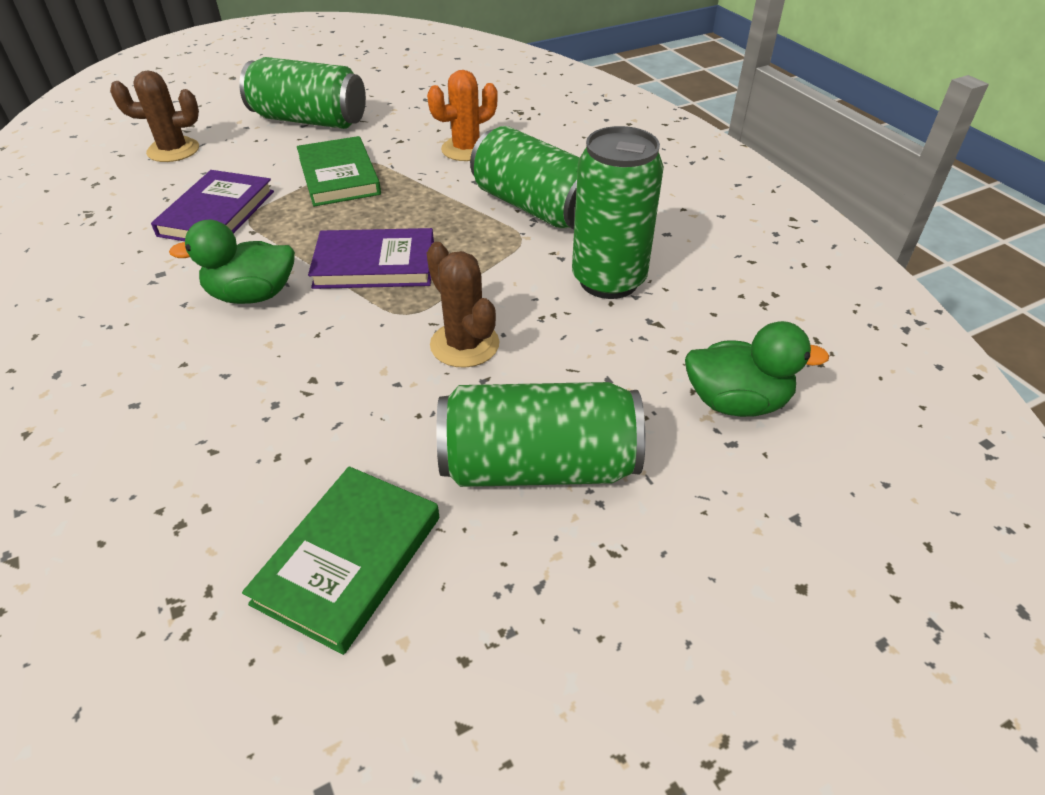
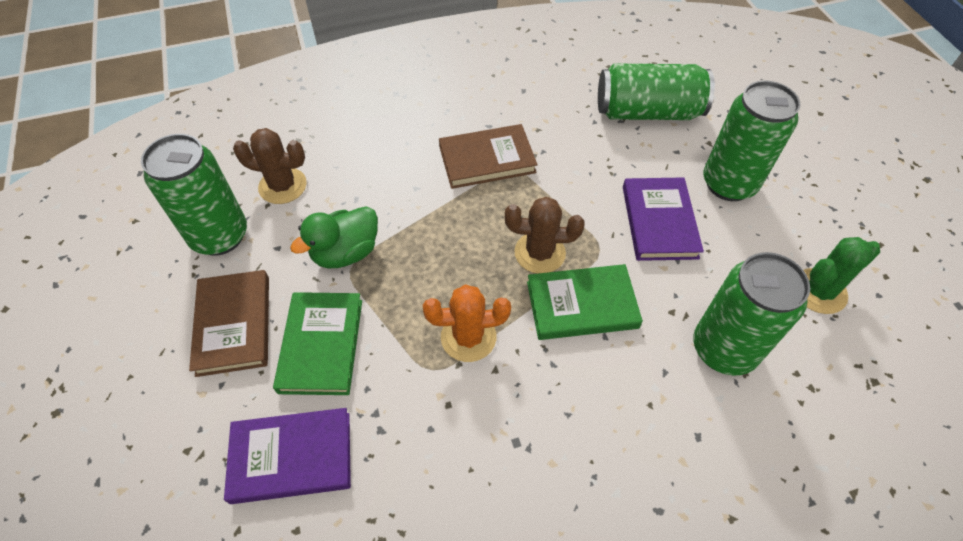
brown book: 0 -> 2
green cactus: 0 -> 1
green duck: 2 -> 1

